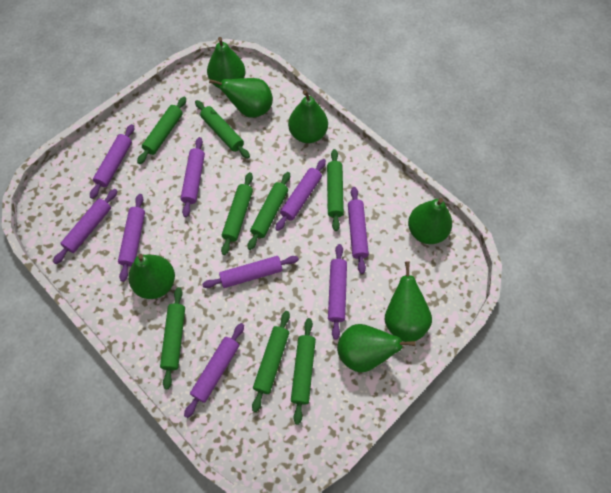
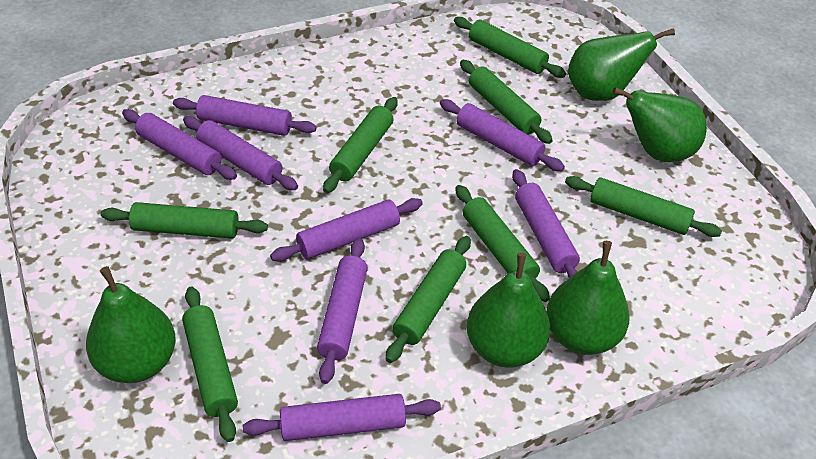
green pear: 7 -> 5
purple rolling pin: 9 -> 8

